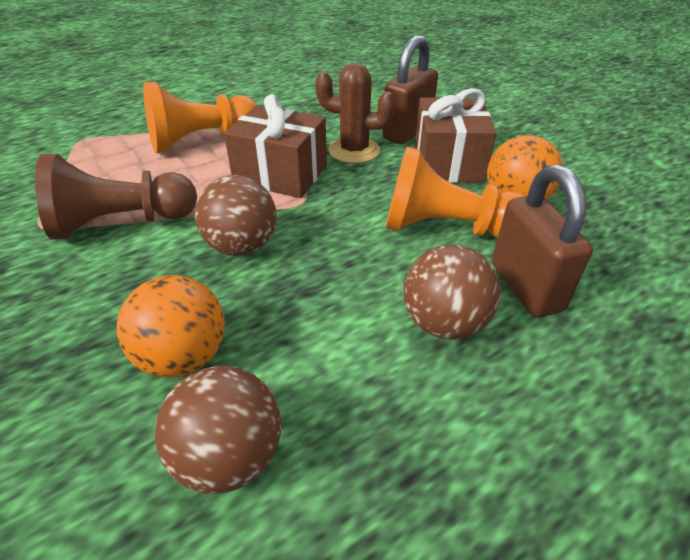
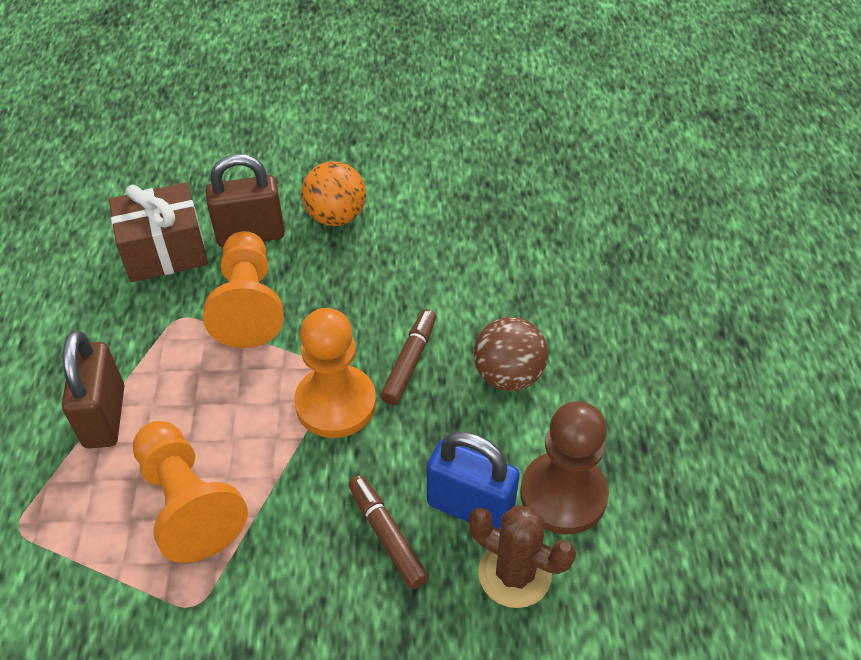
blue padlock: 0 -> 1
brown ball: 3 -> 1
brown gift: 2 -> 1
brown marker: 0 -> 2
orange ball: 2 -> 1
orange pawn: 2 -> 3

